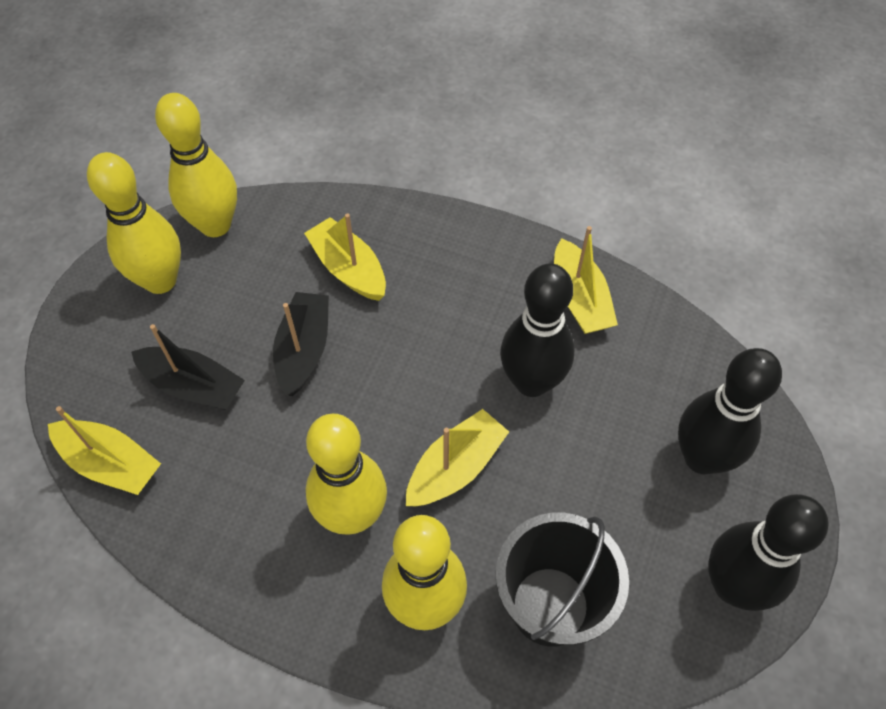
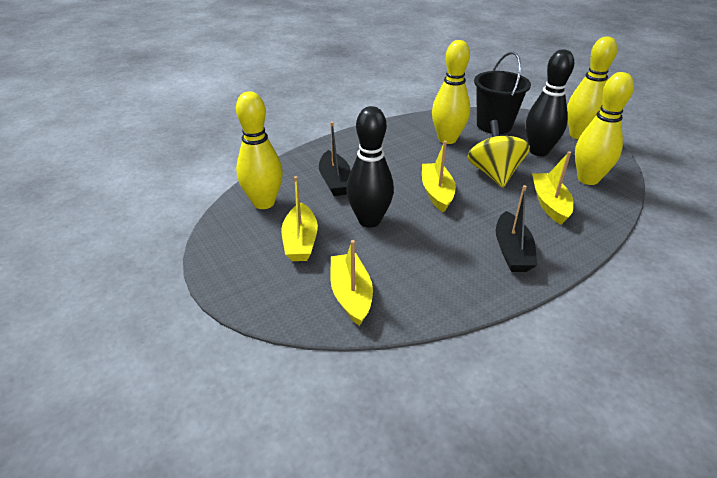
black bowling pin: 3 -> 2
yellow spinning top: 0 -> 1

